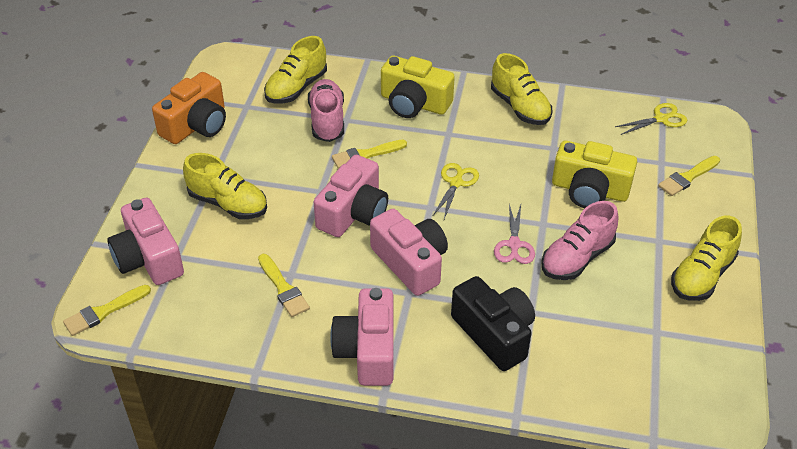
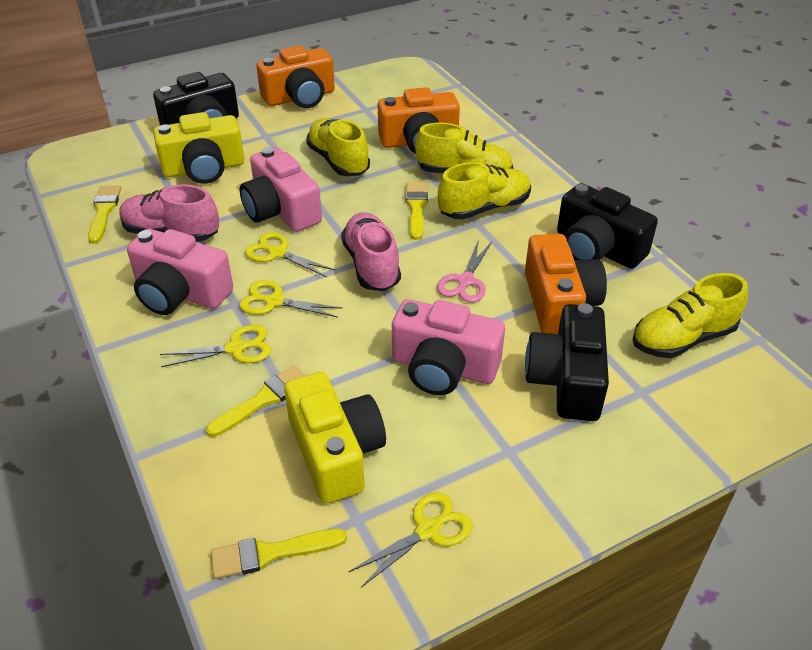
black camera: 1 -> 3
orange camera: 1 -> 3
pink camera: 4 -> 3
yellow scissors: 2 -> 4

